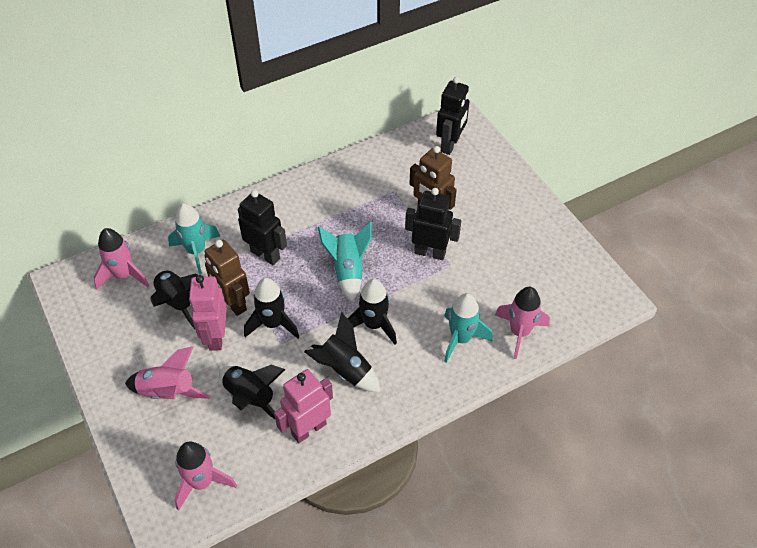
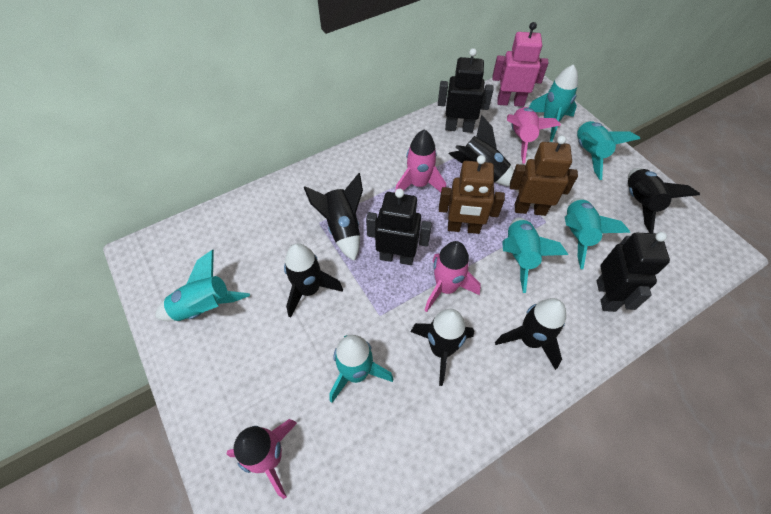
black rocket: 5 -> 6
pink robot: 2 -> 1
turquoise rocket: 3 -> 6

